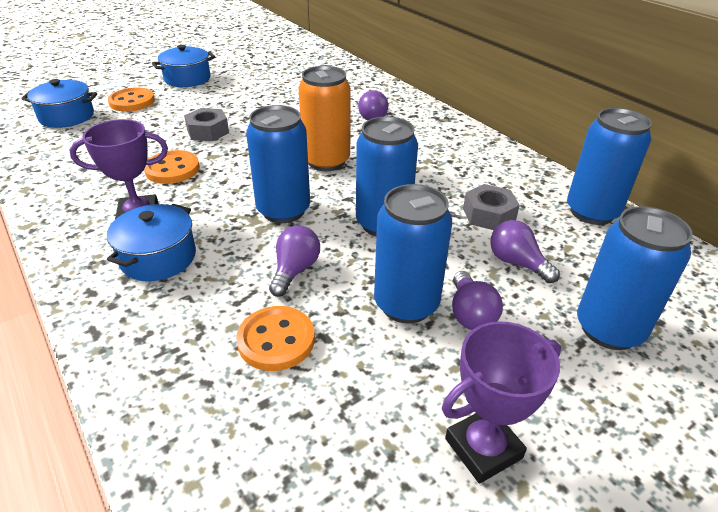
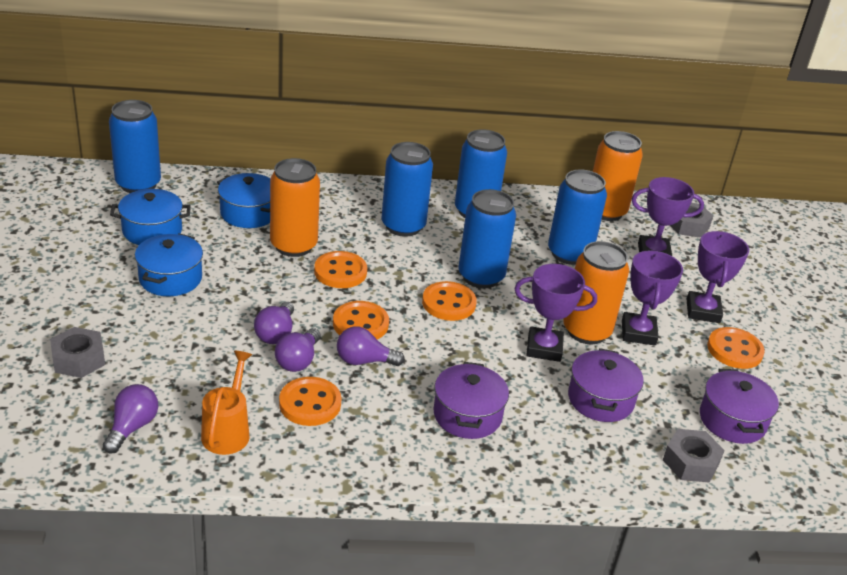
grey nut: 2 -> 3
orange button: 3 -> 5
orange can: 1 -> 3
orange watering can: 0 -> 1
purple pot: 0 -> 3
purple trophy: 2 -> 4

